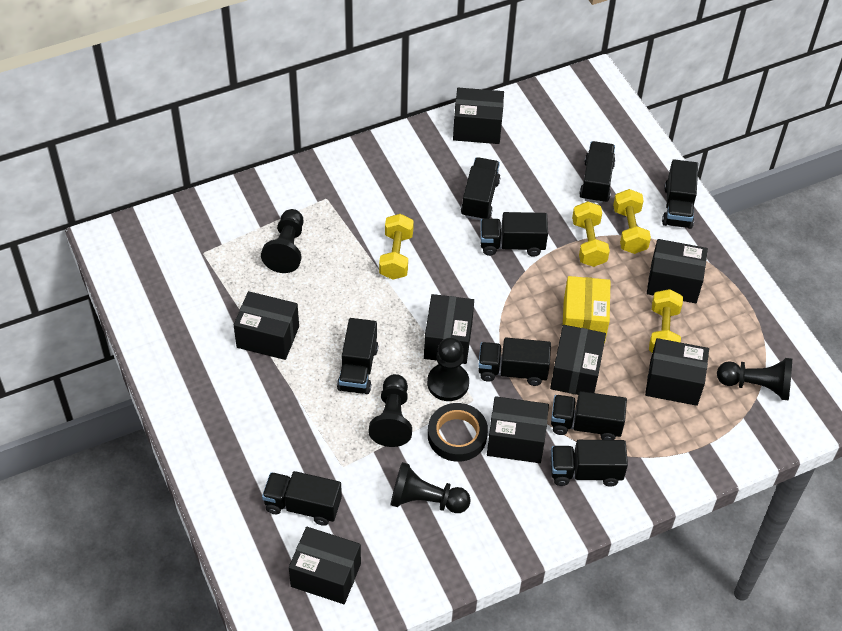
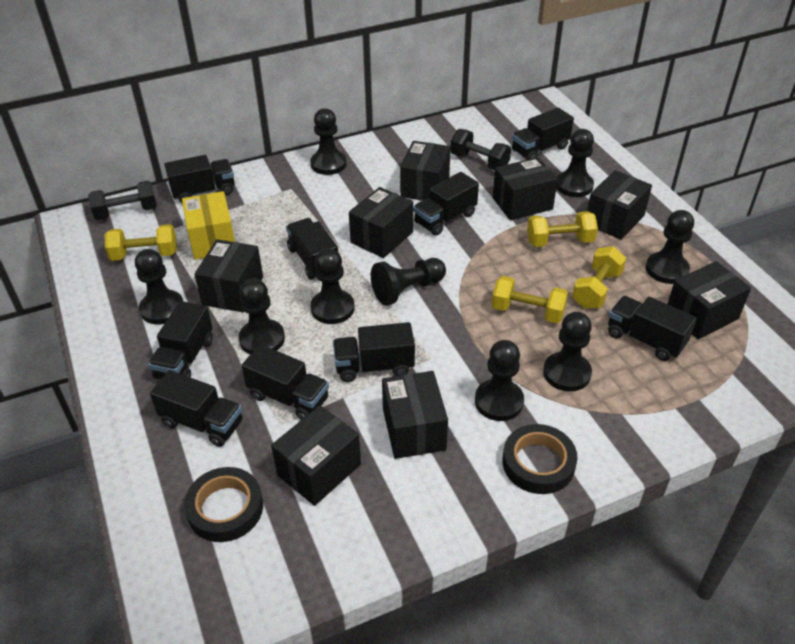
black dumbbell: 0 -> 2
black pawn: 5 -> 9
black tape: 1 -> 2

